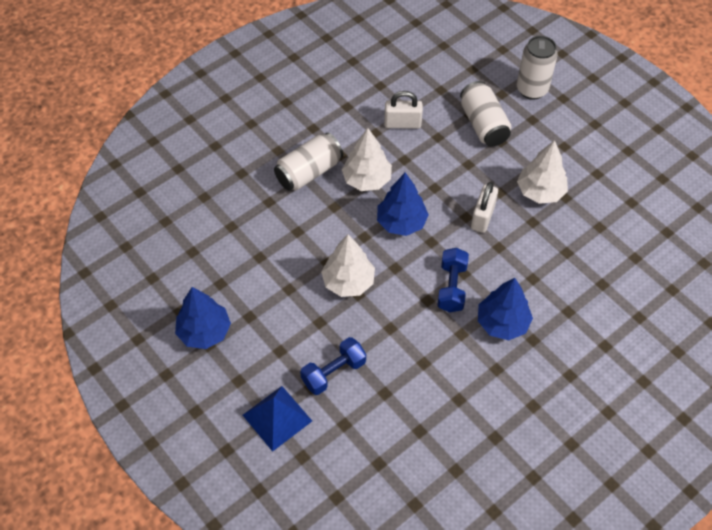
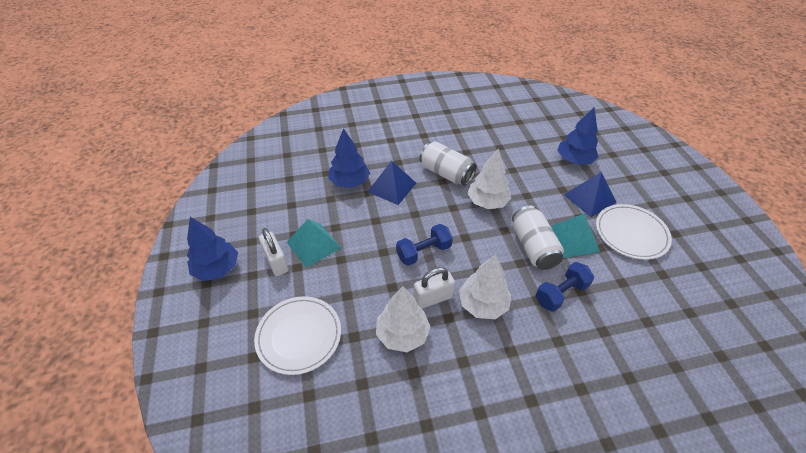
blue pyramid: 1 -> 2
turquoise pyramid: 0 -> 2
white can: 3 -> 2
white plate: 0 -> 2

